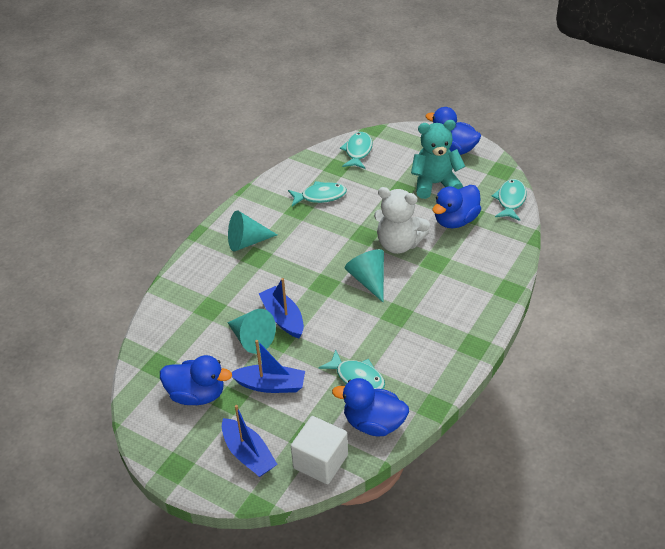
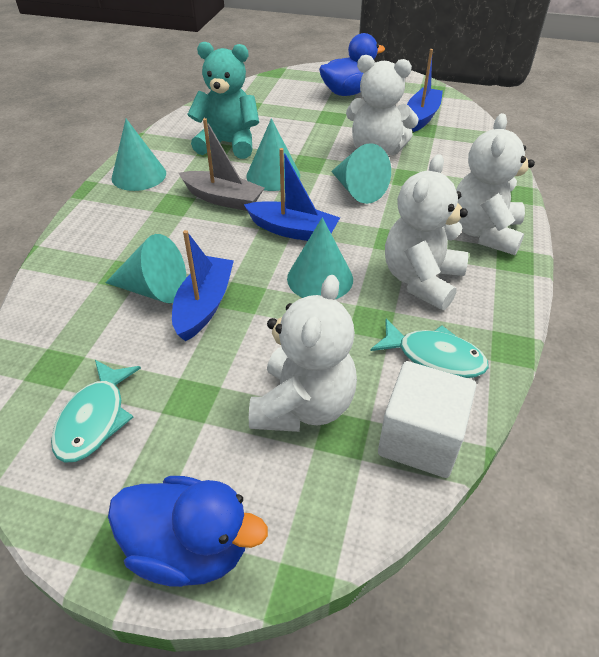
blue duck: 4 -> 2
grey boat: 0 -> 1
turquoise cone: 3 -> 5
turquoise fish: 4 -> 2
white teddy bear: 1 -> 4

